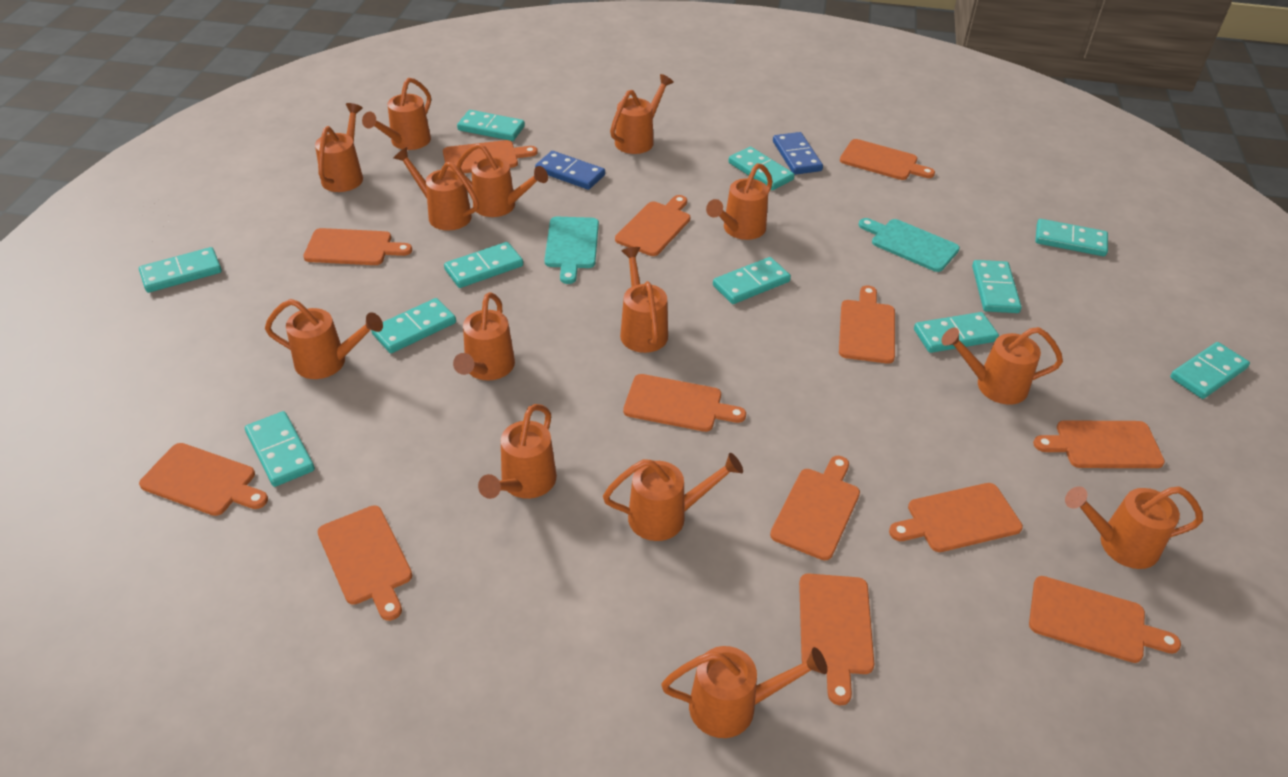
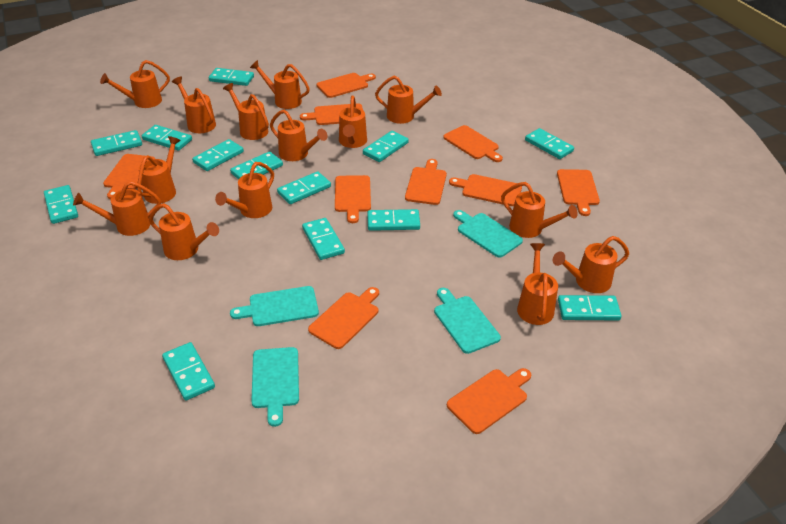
blue domino: 2 -> 0
orange cutting board: 13 -> 10
turquoise cutting board: 2 -> 4
turquoise domino: 11 -> 13

